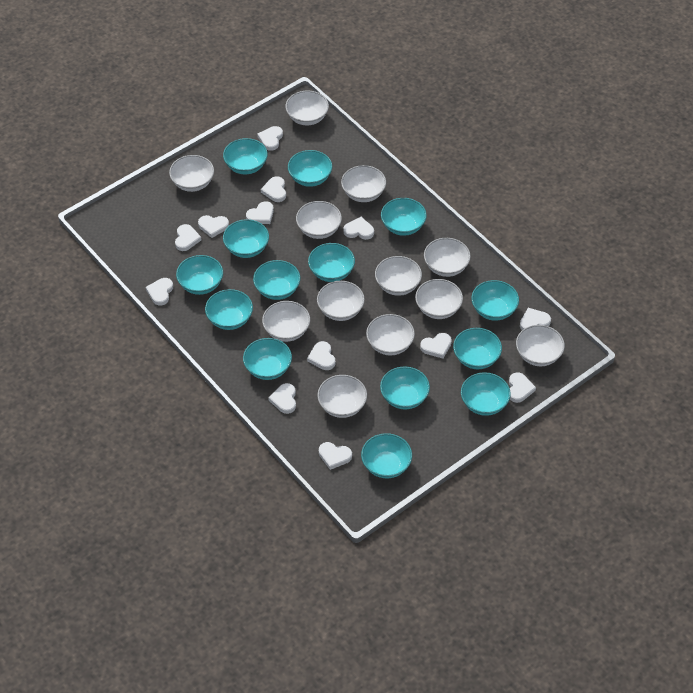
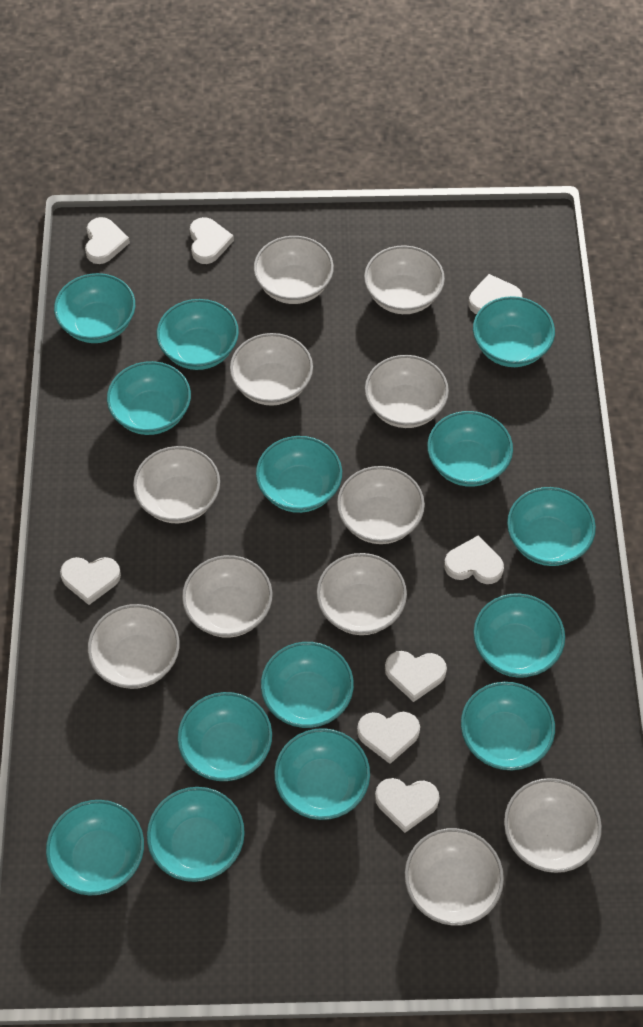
white bowl: 12 -> 11
white heart: 13 -> 8

